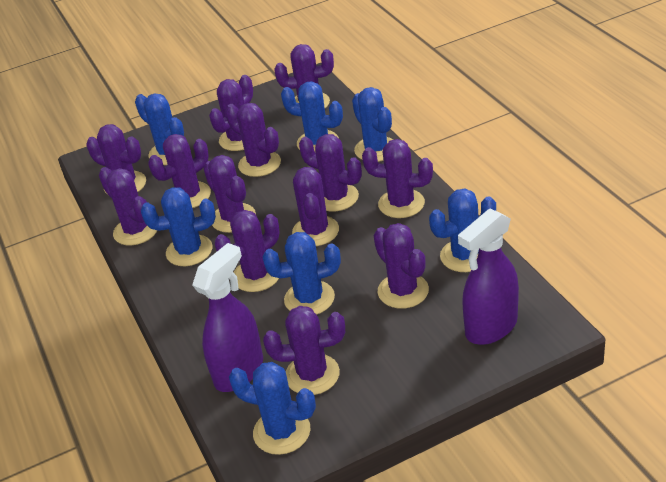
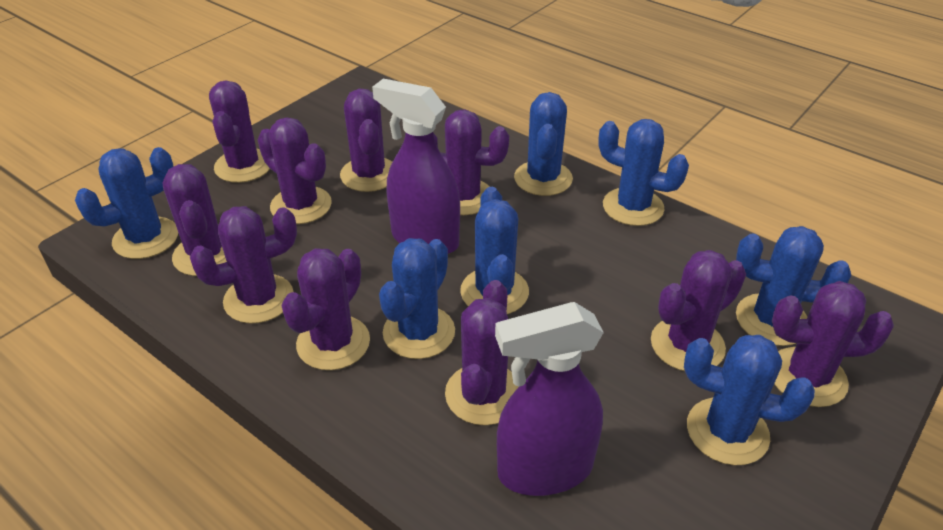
purple cactus: 13 -> 10

